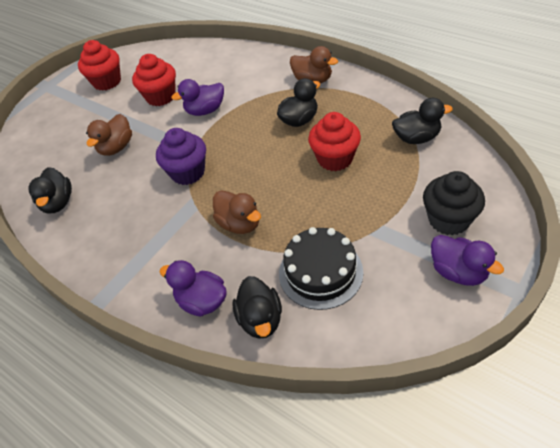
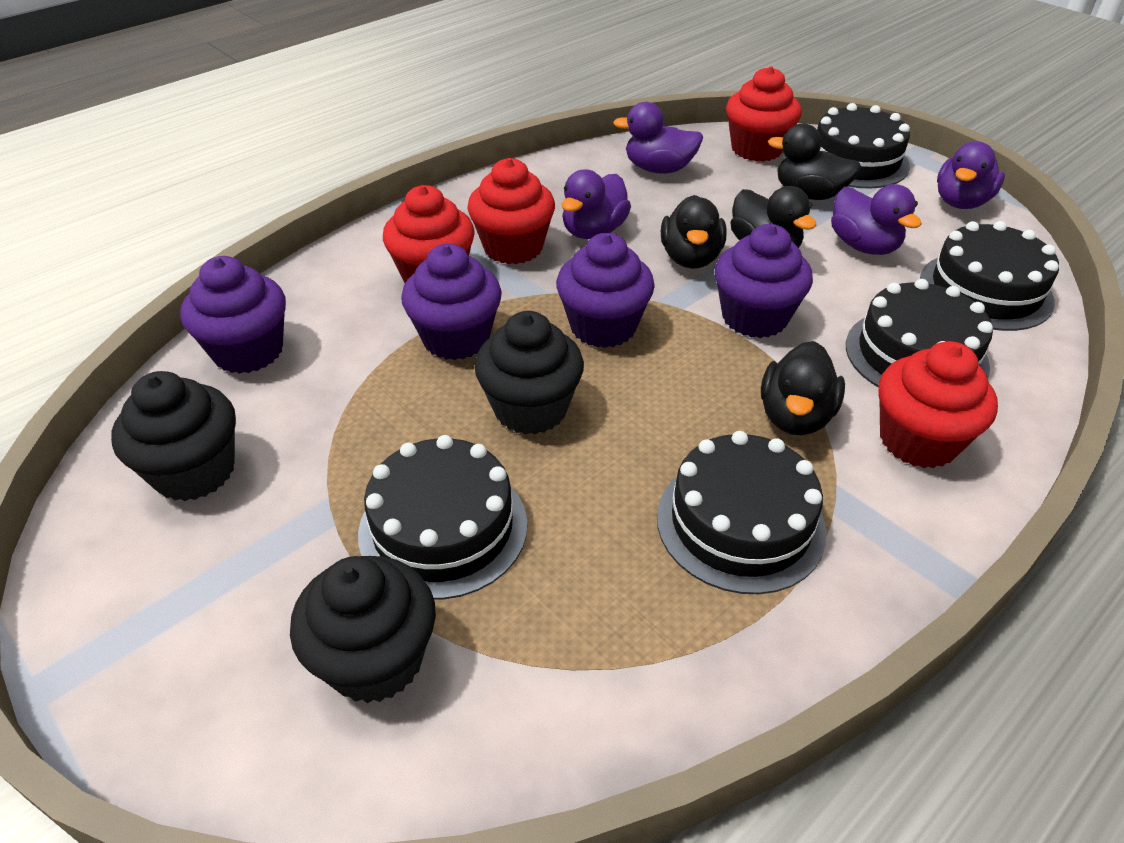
black cake: 1 -> 5
black cupcake: 1 -> 3
brown duck: 3 -> 0
purple cupcake: 1 -> 4
purple duck: 3 -> 4
red cupcake: 3 -> 4

